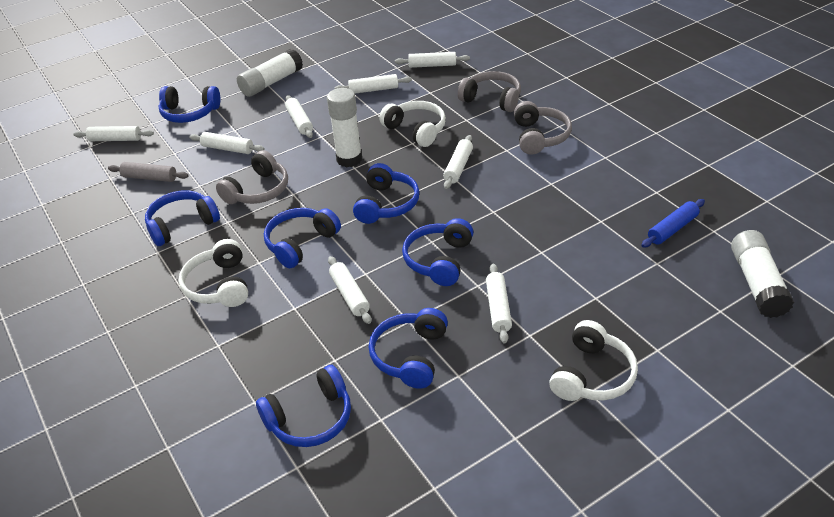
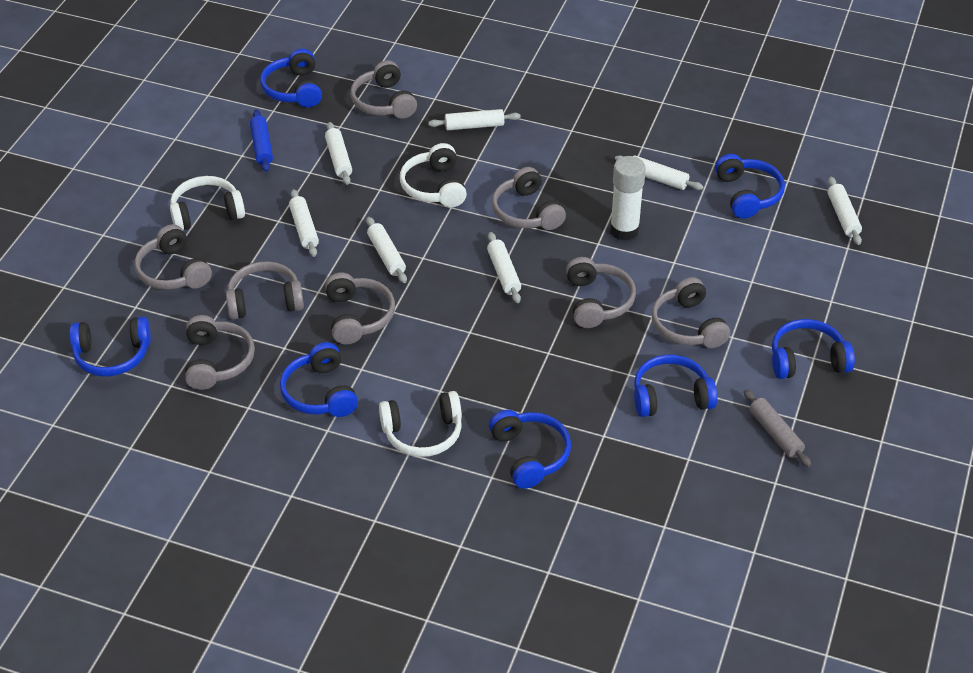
grey headphones: 3 -> 8
white glue stick: 3 -> 1
white rolling pin: 8 -> 7

